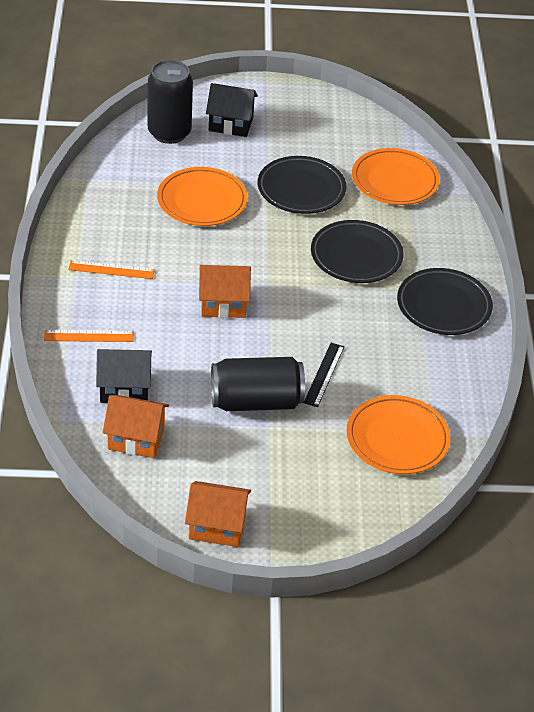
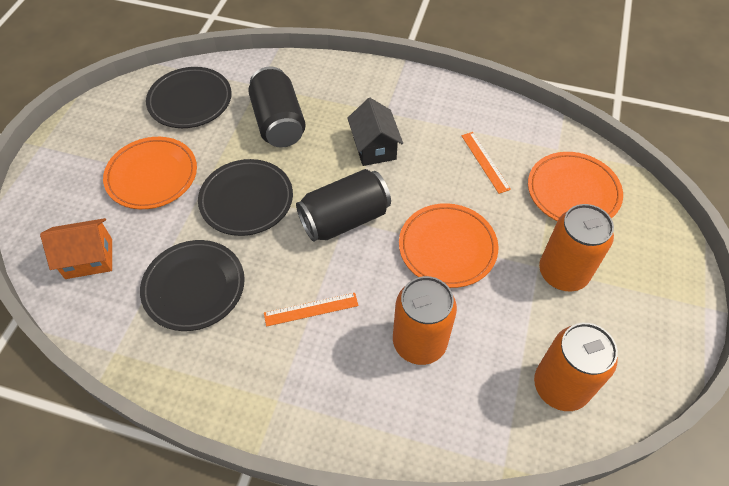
black house: 2 -> 1
black ruler: 1 -> 0
orange can: 0 -> 3
orange house: 3 -> 1

